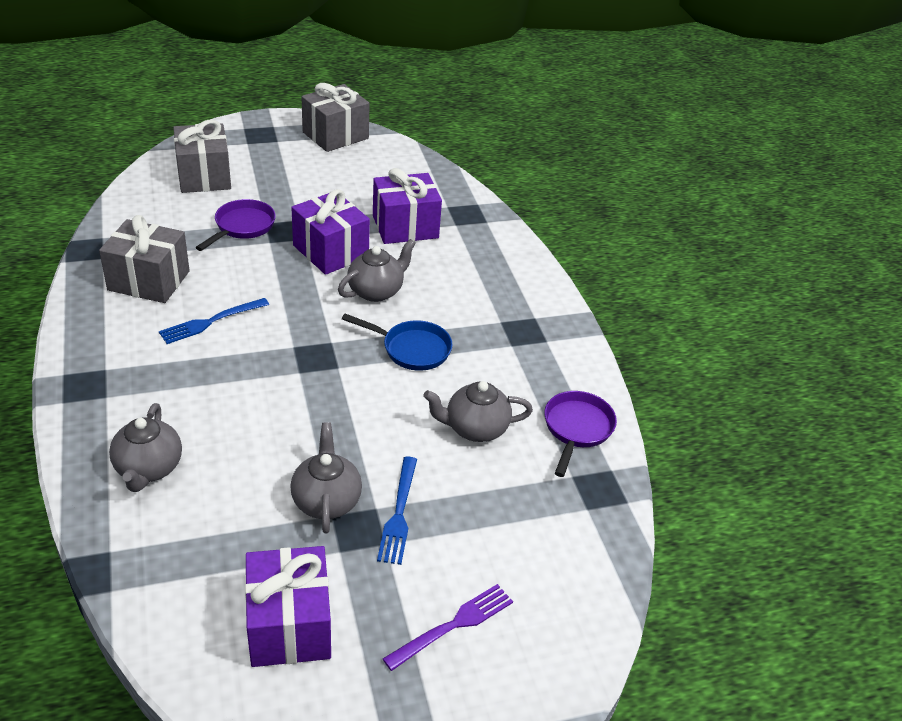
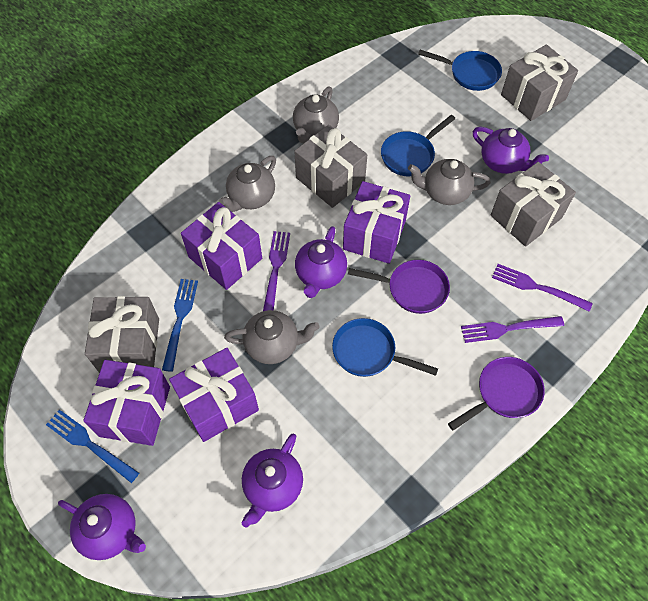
blue pan: 1 -> 3
grey gift: 3 -> 4
purple fork: 1 -> 3
purple gift: 3 -> 4
purple teapot: 0 -> 4

